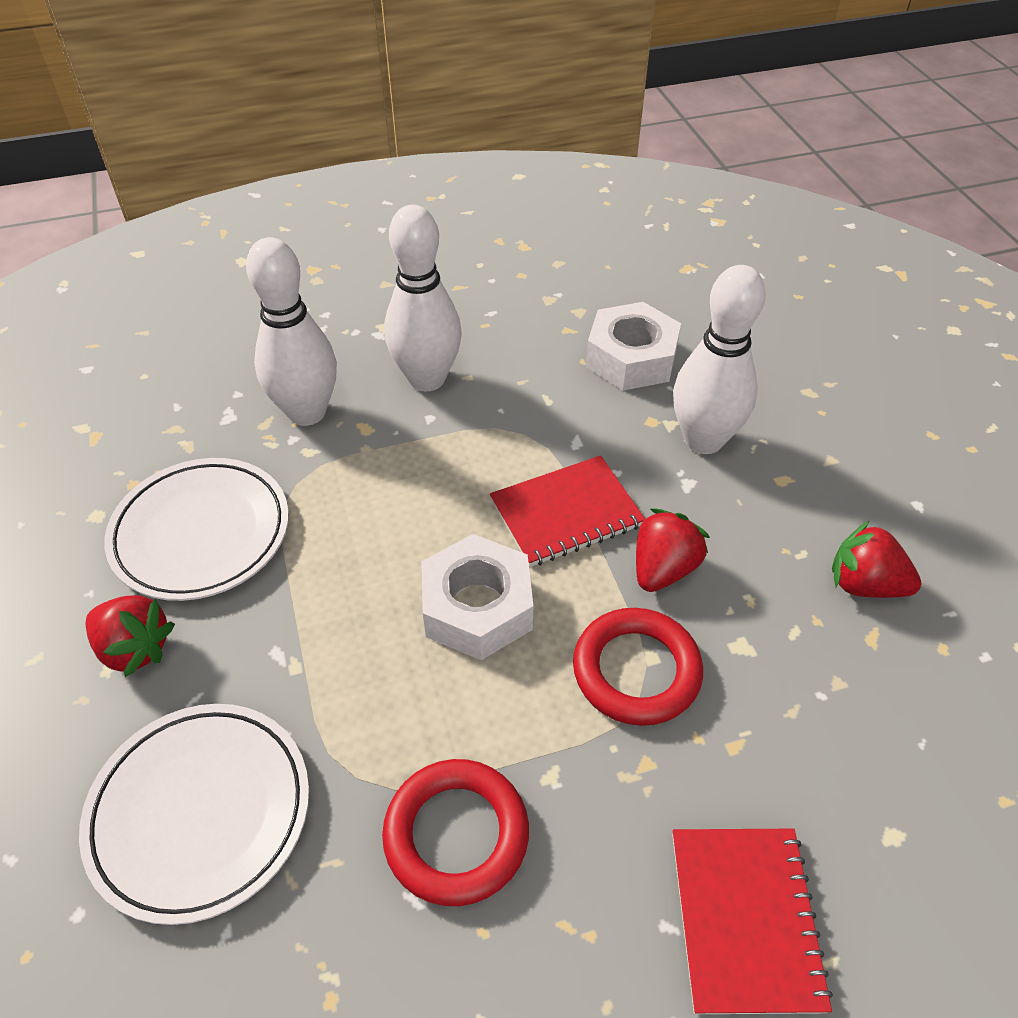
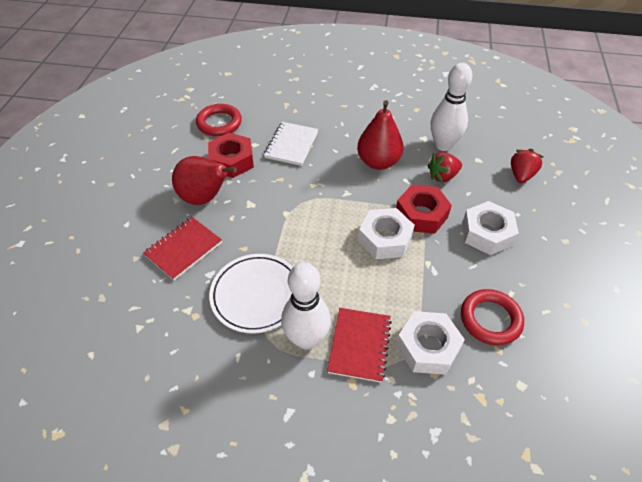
red nut: 0 -> 2
red pear: 0 -> 2
red strawberry: 3 -> 2
white bowling pin: 3 -> 2
white notebook: 0 -> 1
white nut: 2 -> 3
white plate: 2 -> 1

